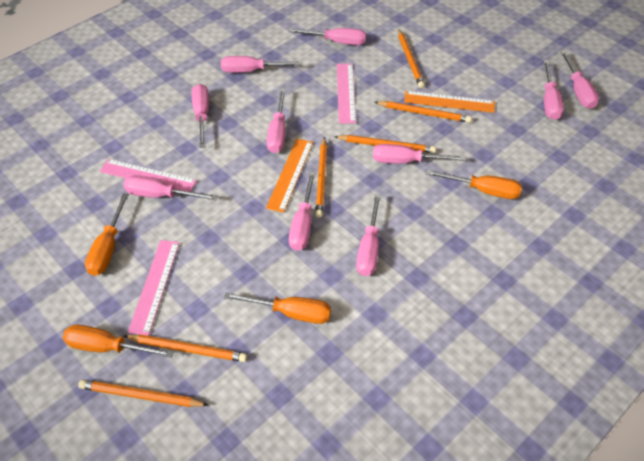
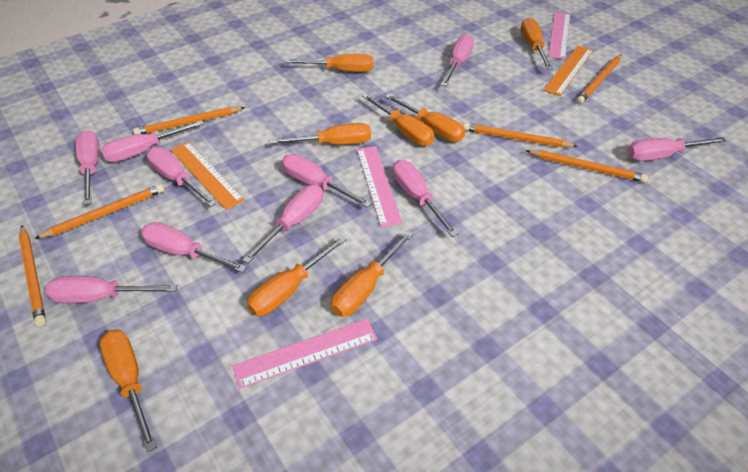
orange screwdriver: 4 -> 8

